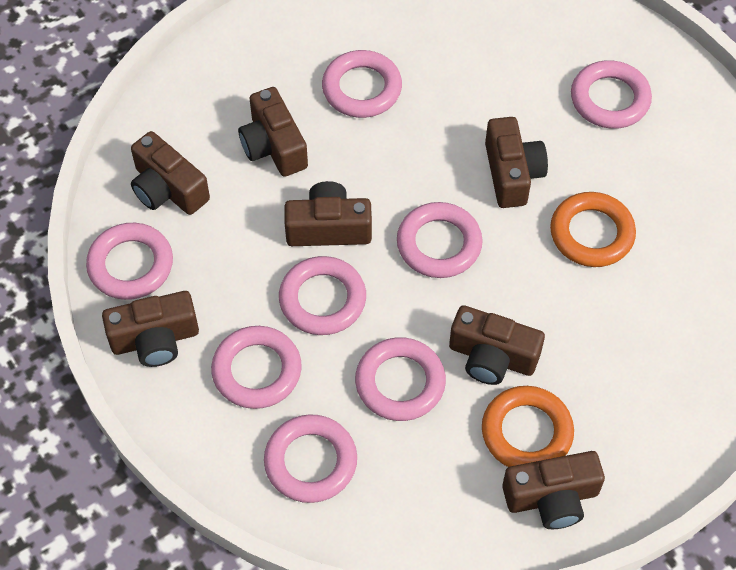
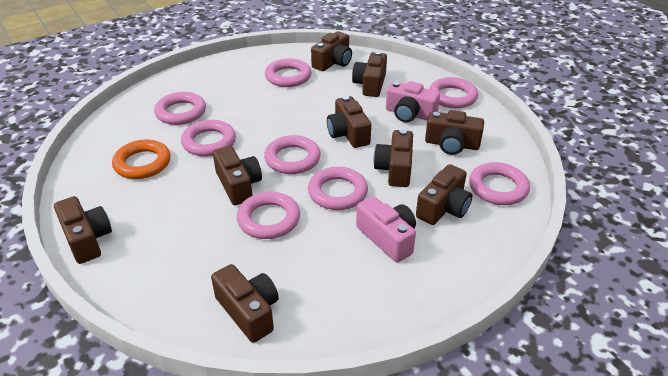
brown camera: 7 -> 9
orange ring: 2 -> 1
pink camera: 0 -> 2

